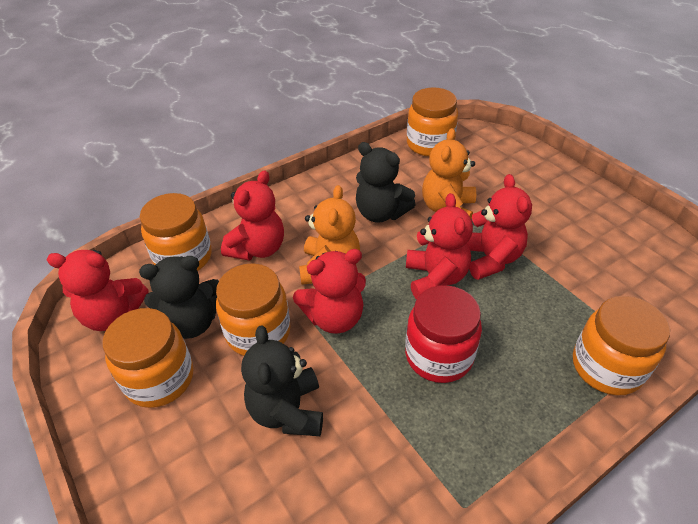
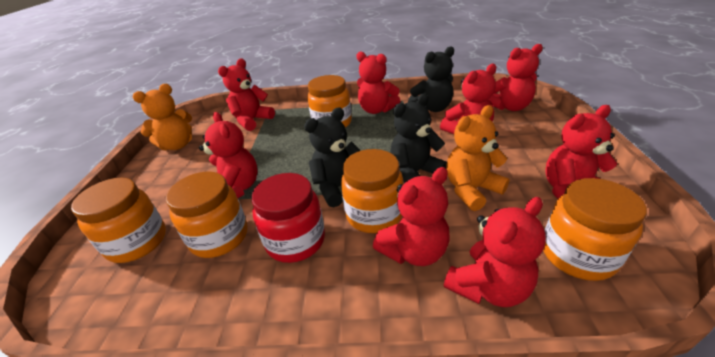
red teddy bear: 5 -> 8

